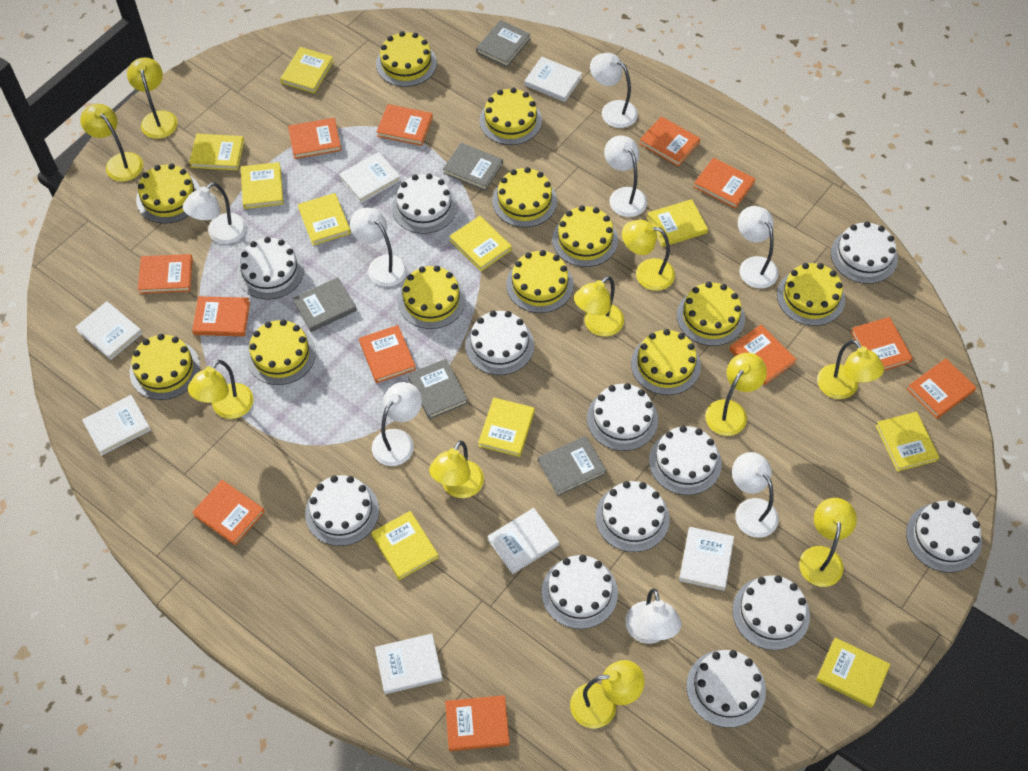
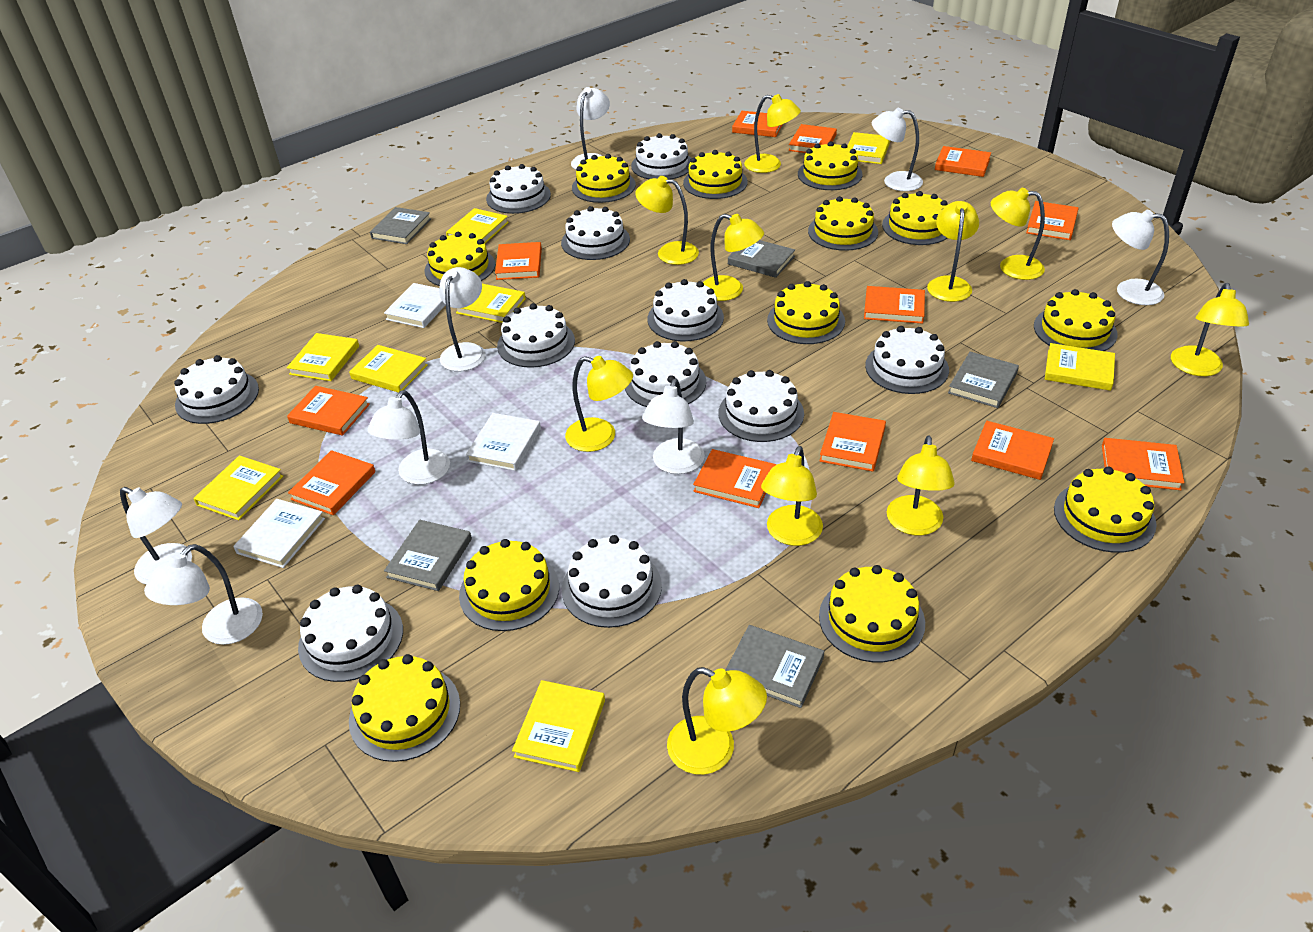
white book: 7 -> 3
white cake: 12 -> 11
yellow book: 10 -> 8

